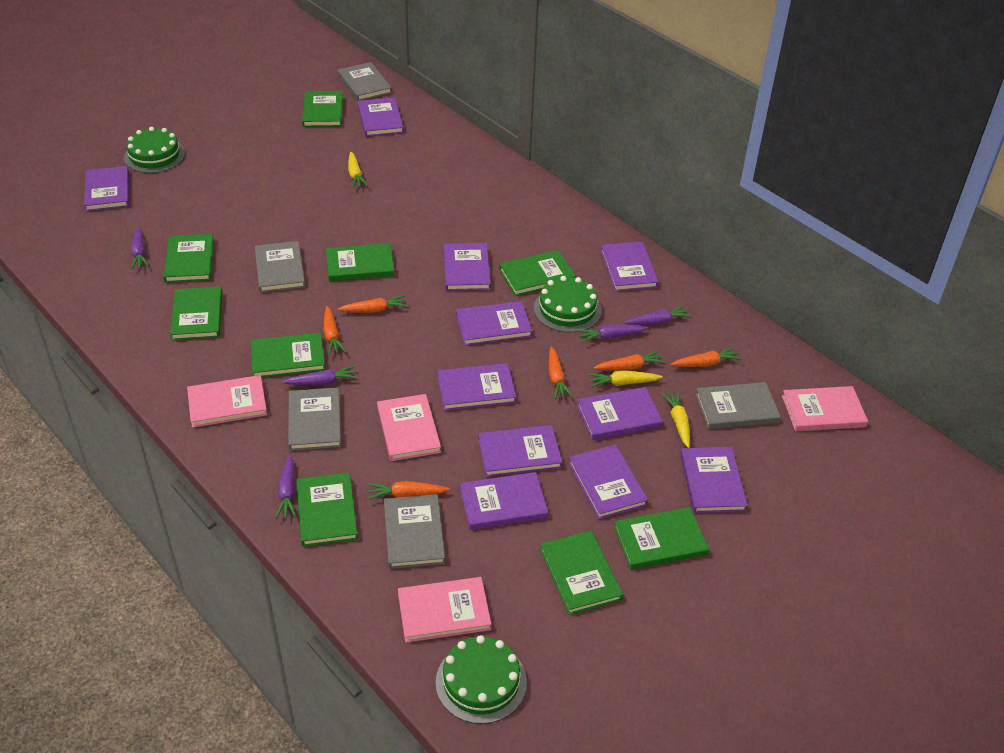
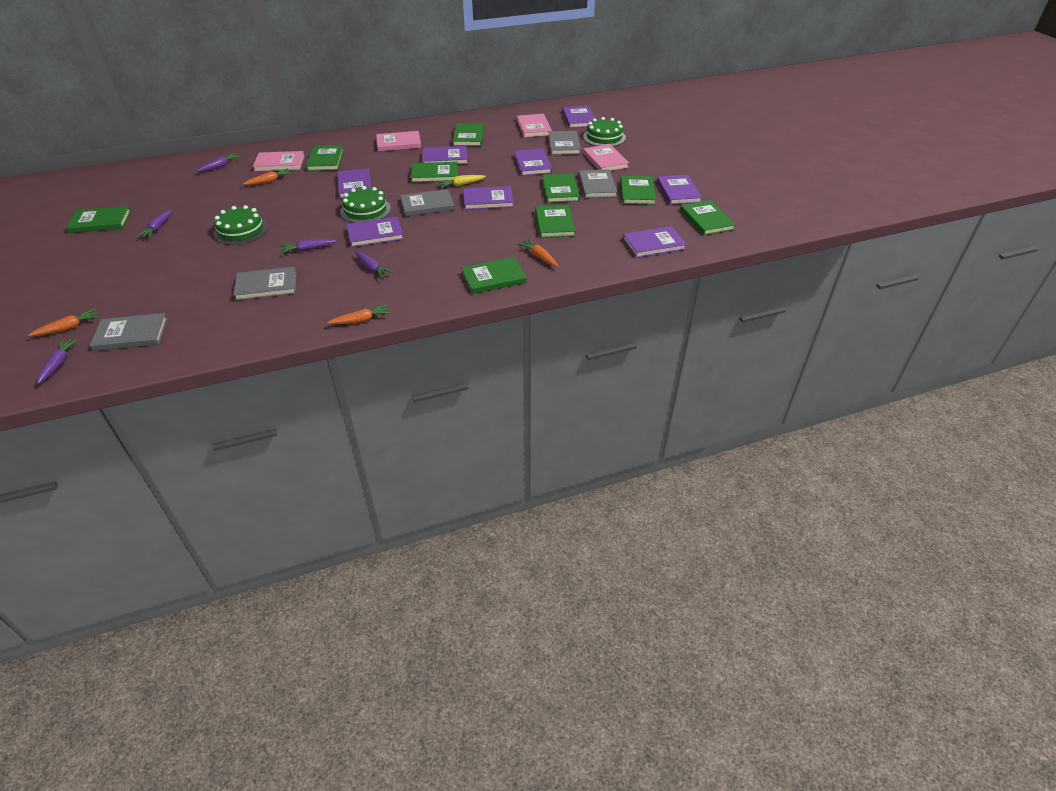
orange carrot: 6 -> 4
purple book: 11 -> 8
yellow carrot: 3 -> 1

